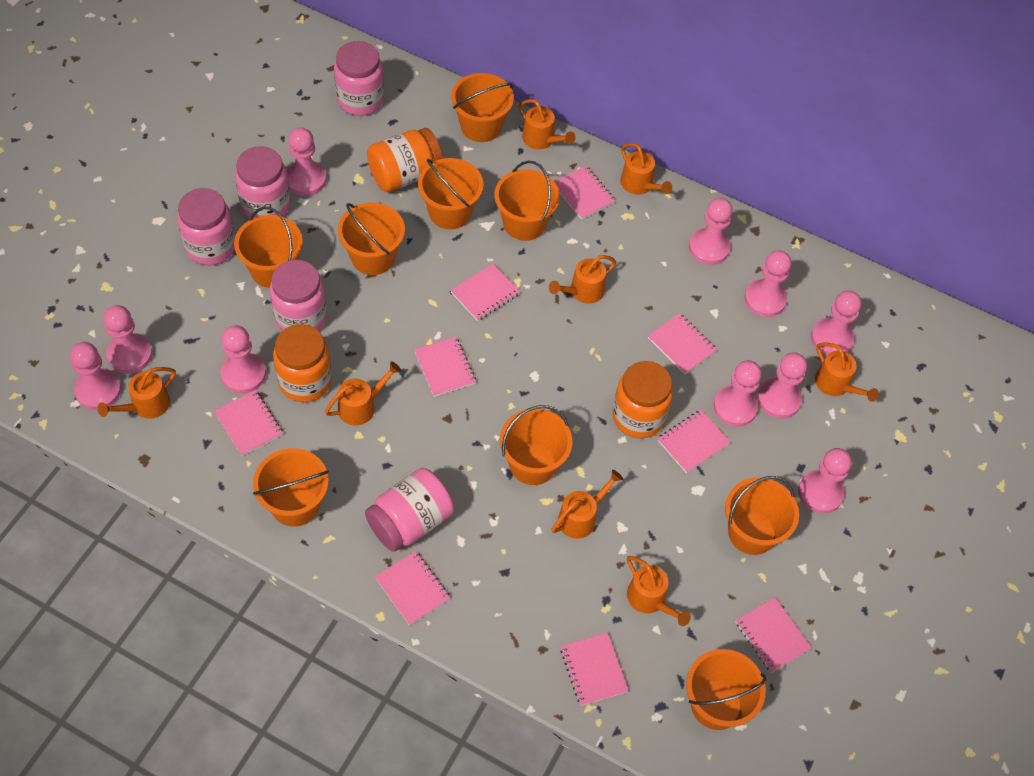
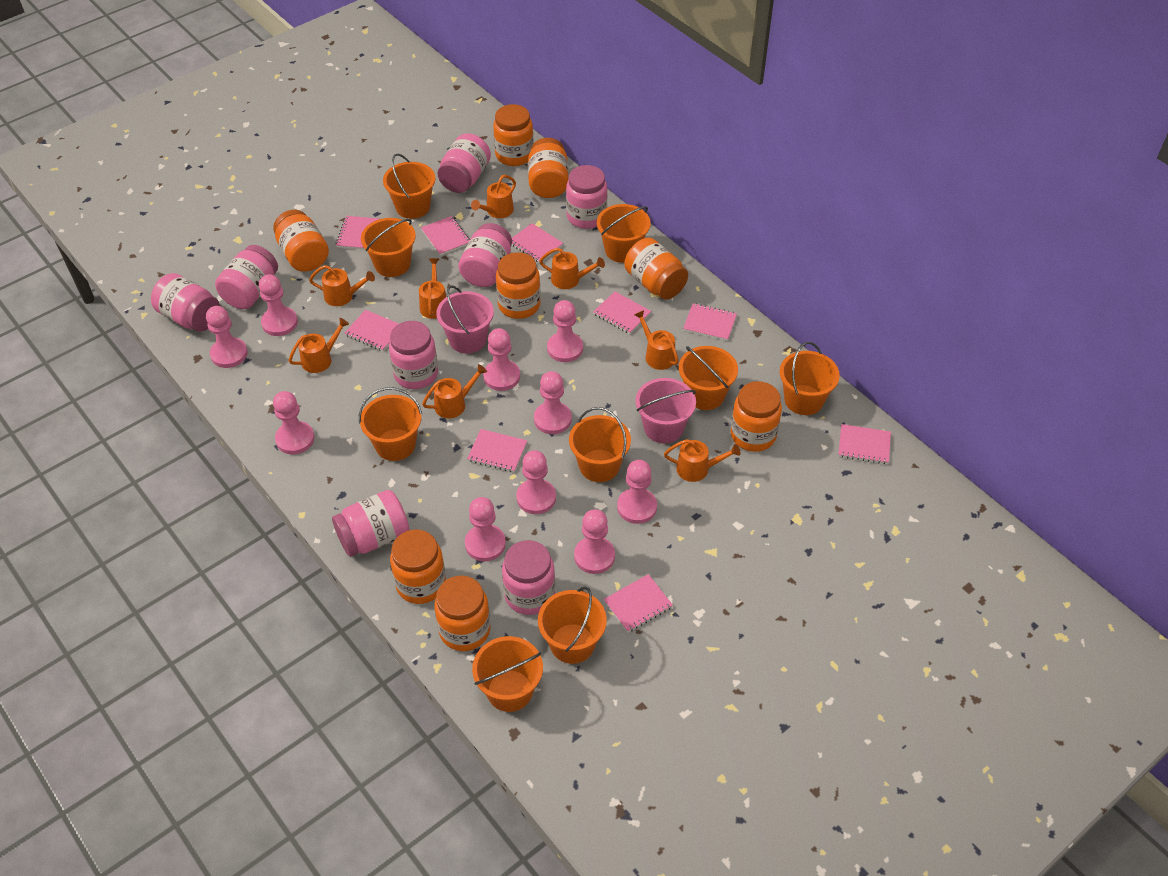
orange jar: 3 -> 8
pink bucket: 0 -> 2
pink jar: 5 -> 8

